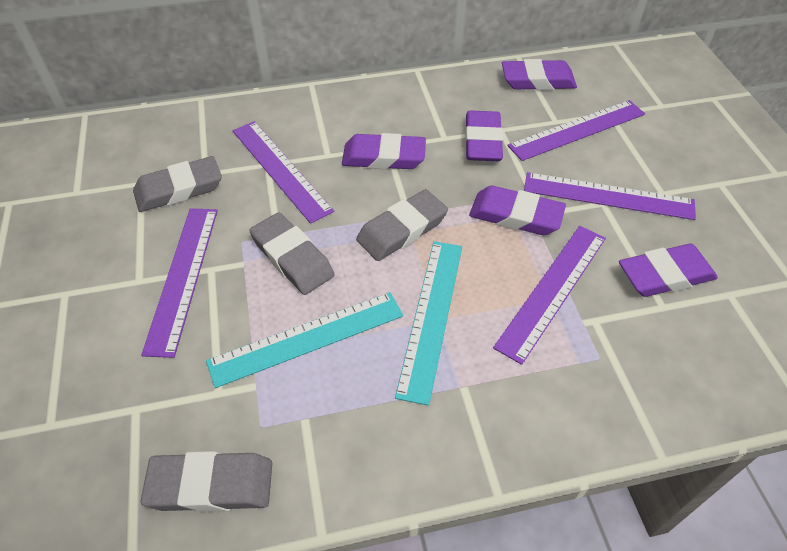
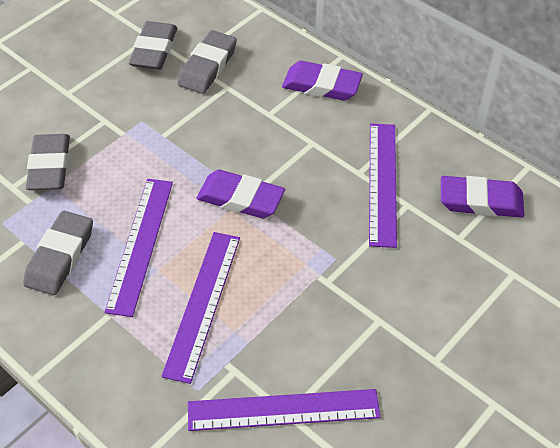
purple eraser: 5 -> 3
purple ruler: 5 -> 4
turquoise ruler: 2 -> 0

